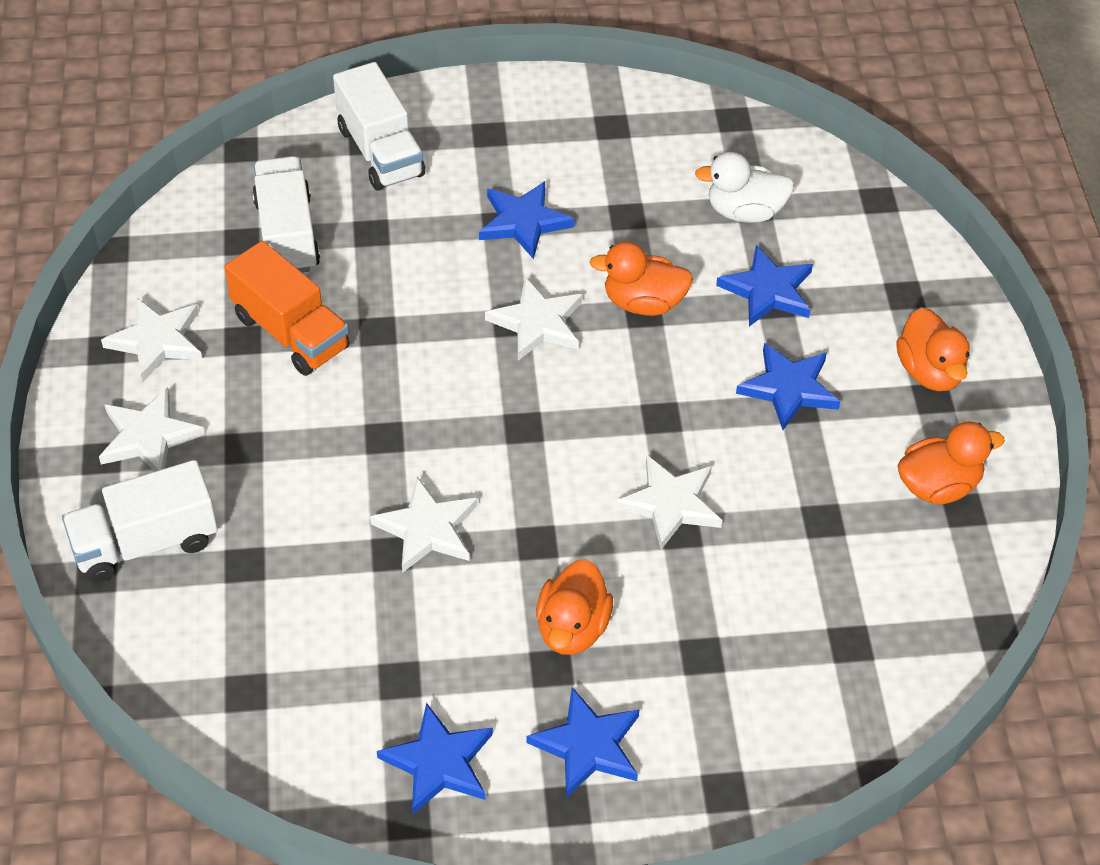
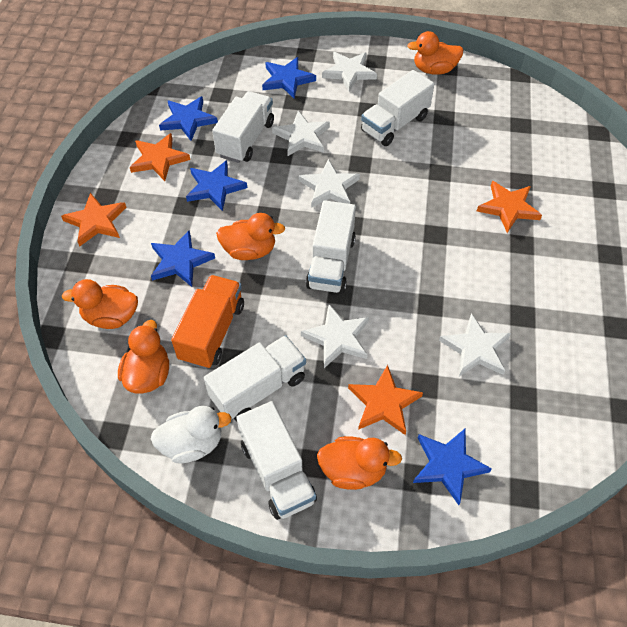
orange duck: 4 -> 5
orange star: 0 -> 4
white truck: 3 -> 5

